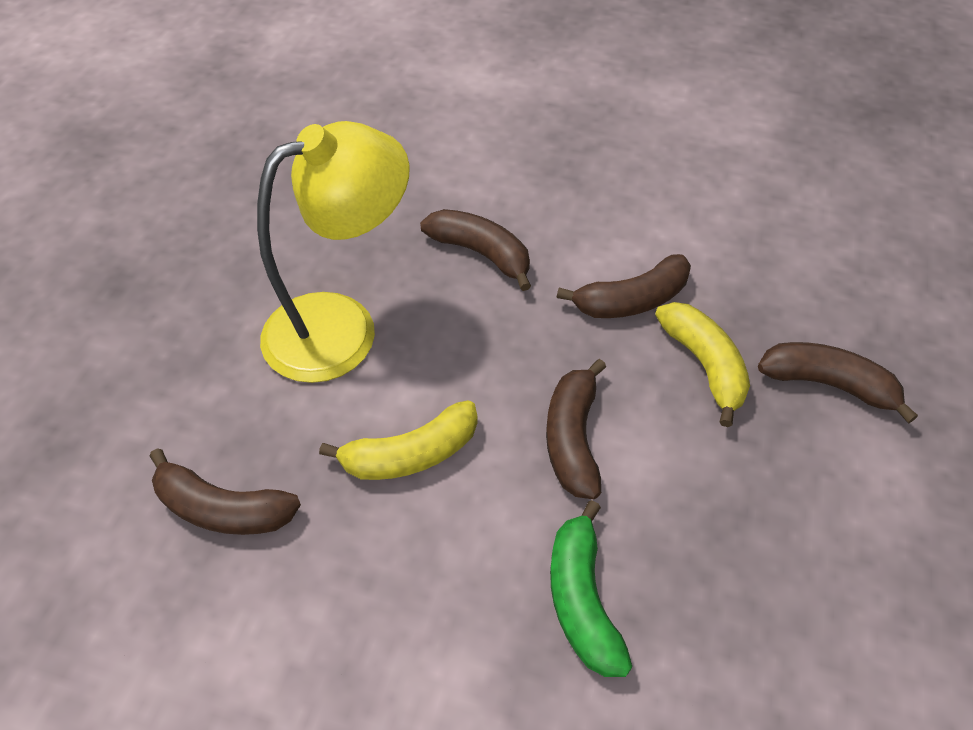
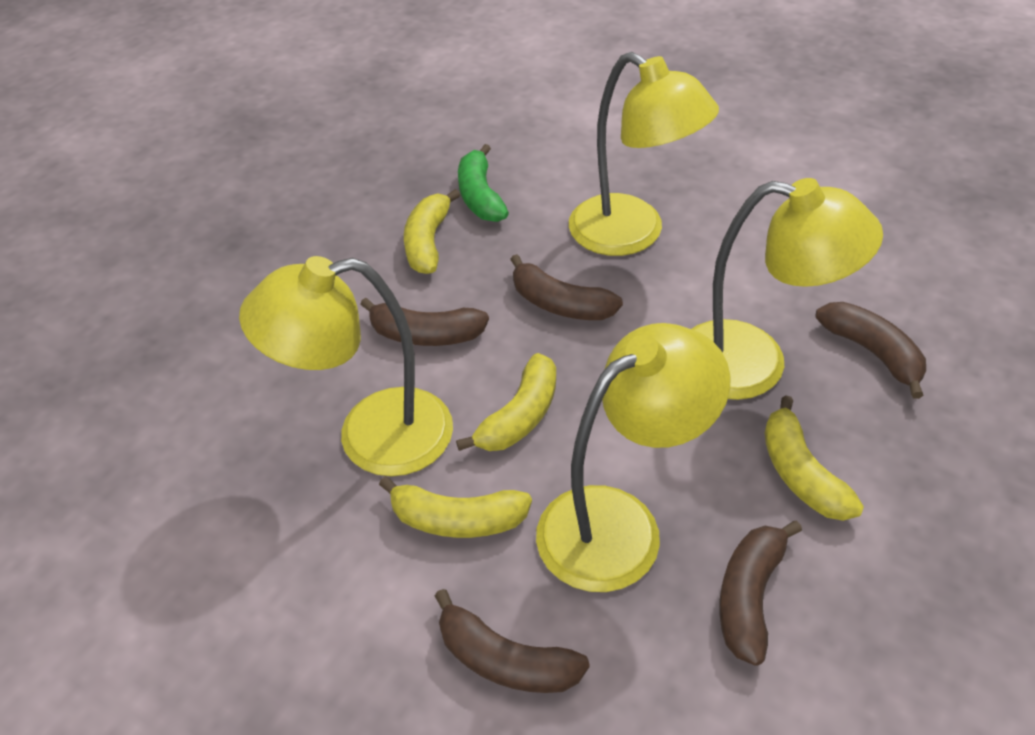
yellow banana: 2 -> 4
yellow lamp: 1 -> 4

